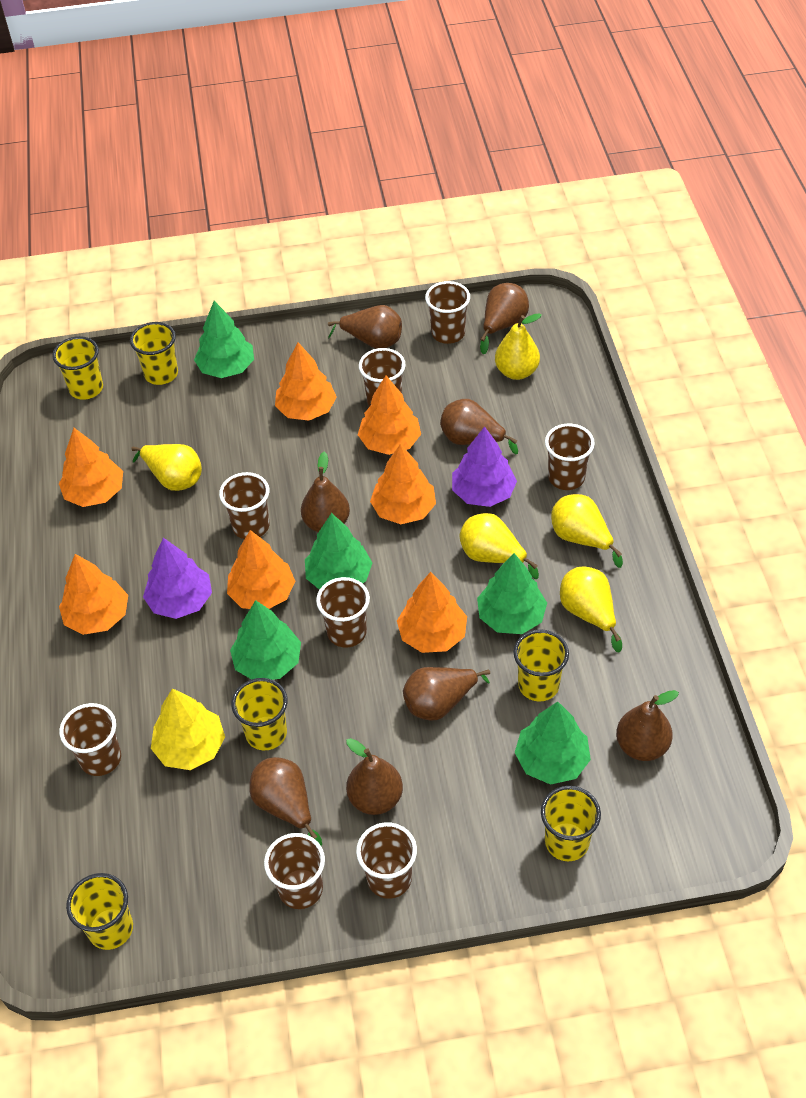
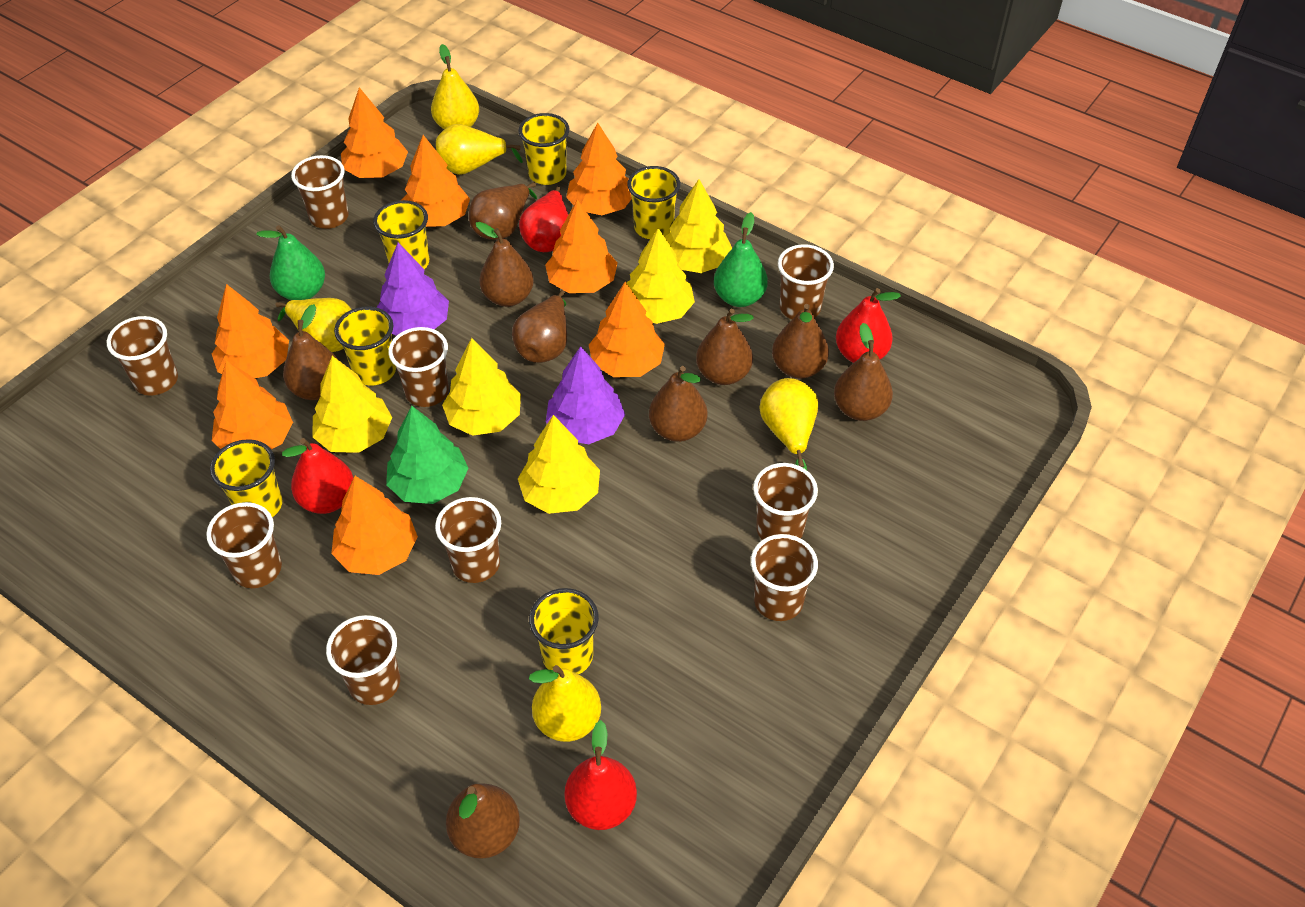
brown cup: 8 -> 9
brown pear: 8 -> 9
green pear: 0 -> 2
green tree: 5 -> 1
orange tree: 7 -> 8
red pear: 0 -> 4
yellow tree: 1 -> 5

